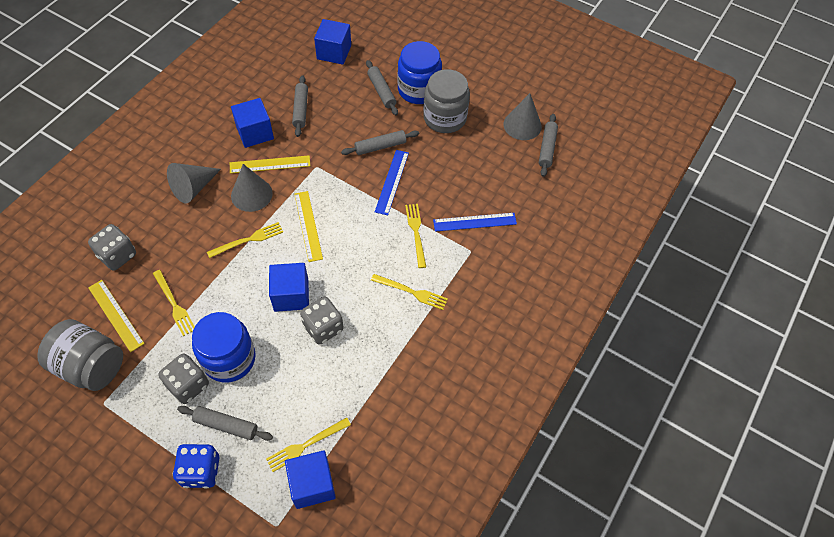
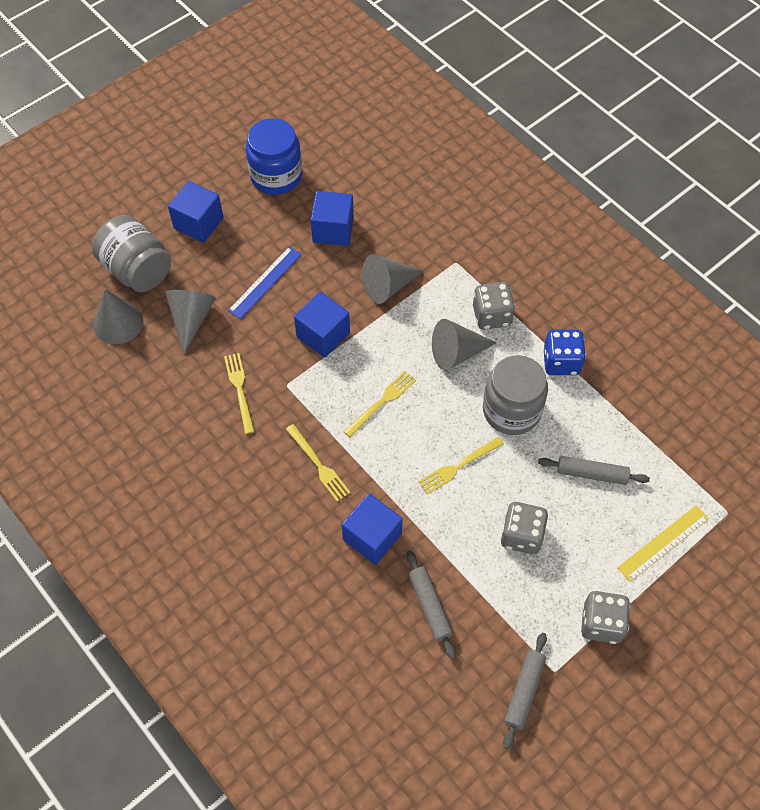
blue jar: 2 -> 1
blue ruler: 2 -> 1
grey cone: 3 -> 4
grey rolling pin: 5 -> 3
yellow fork: 5 -> 4
yellow ruler: 3 -> 1

